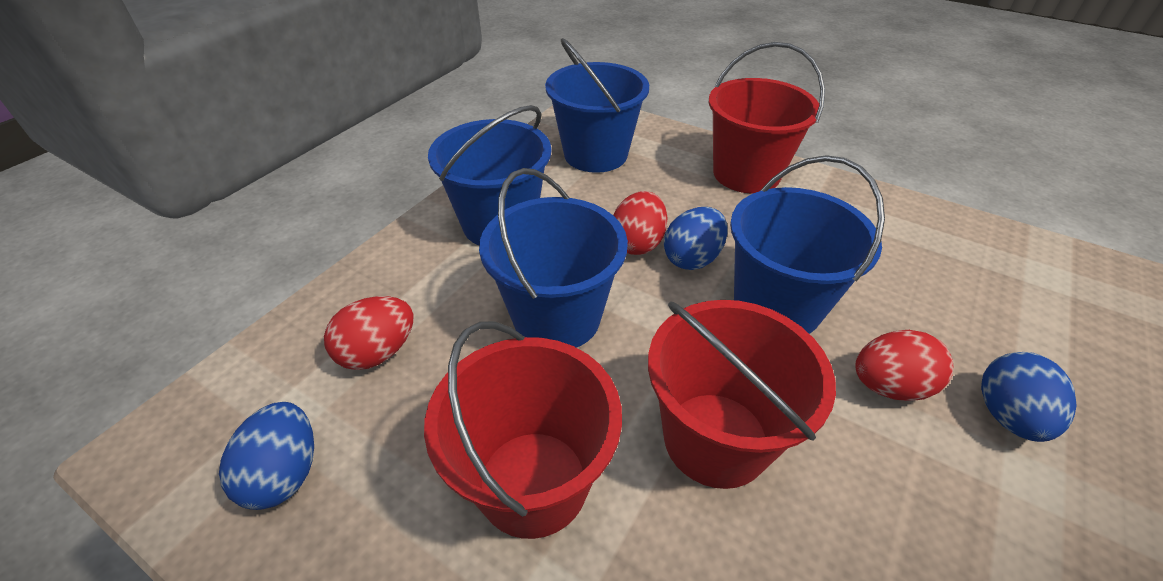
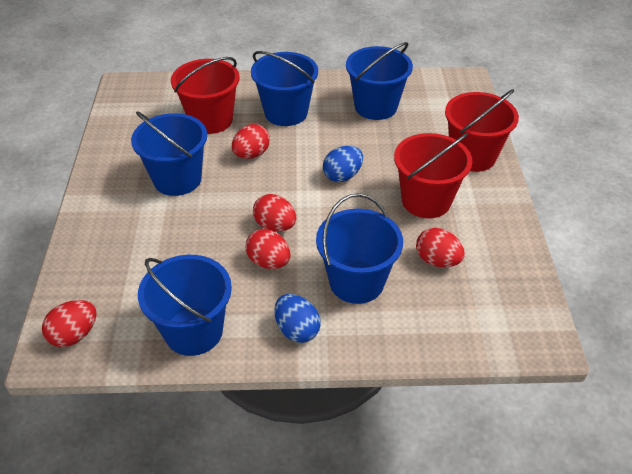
blue bucket: 4 -> 5
blue egg: 3 -> 2
red egg: 3 -> 5

